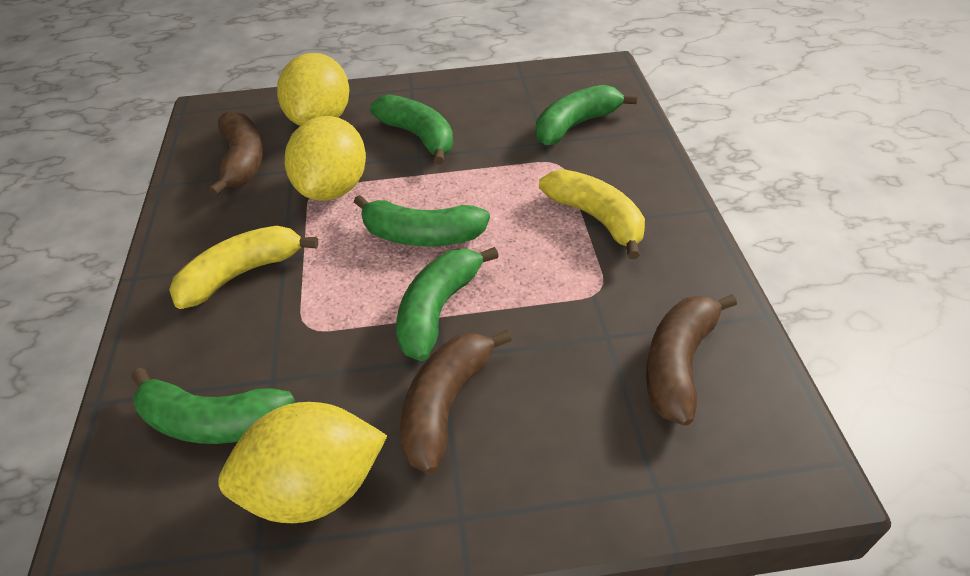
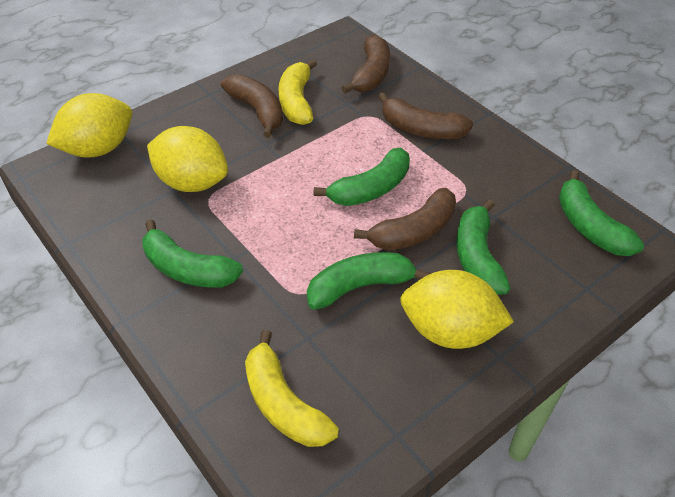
brown banana: 3 -> 4

